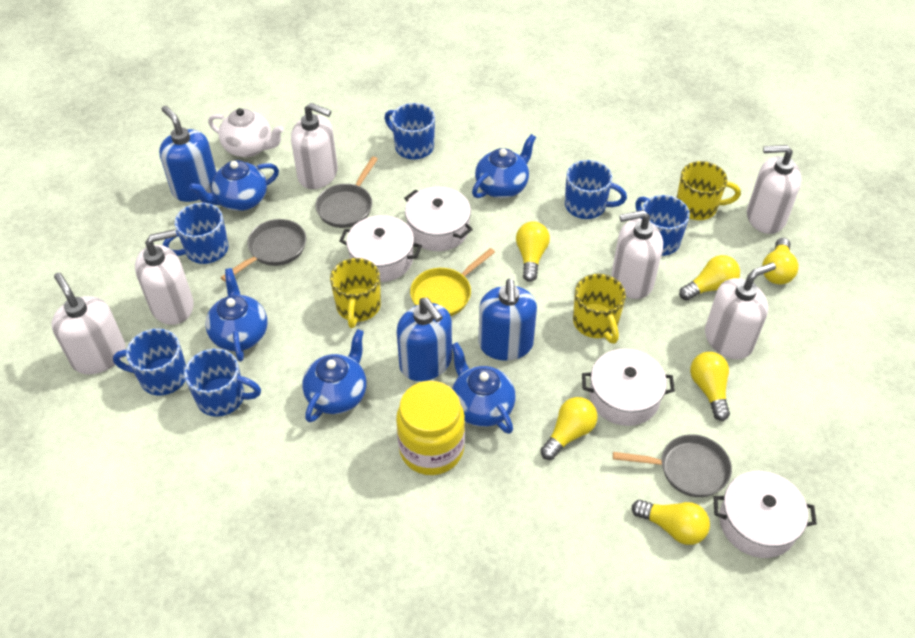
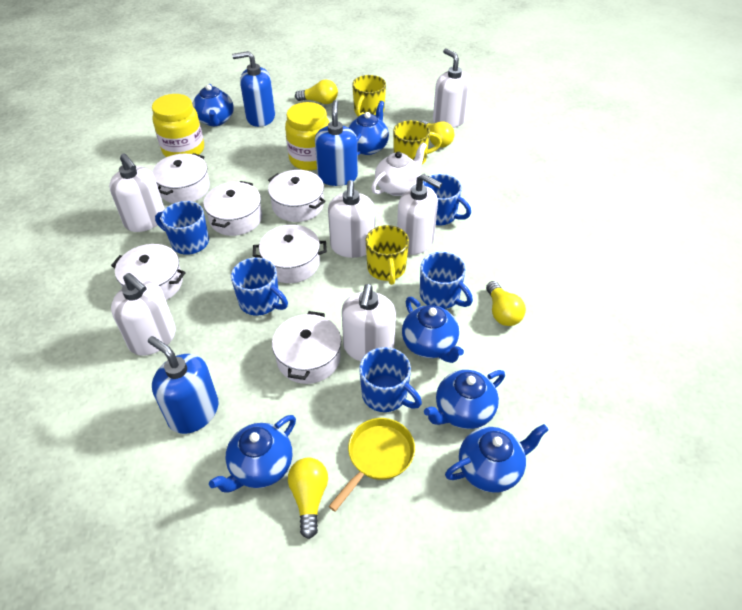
blue mug: 6 -> 5
blue teapot: 5 -> 6
grey pan: 3 -> 0
white pot: 4 -> 6
yellow jar: 1 -> 2
yellow light bulb: 6 -> 4

